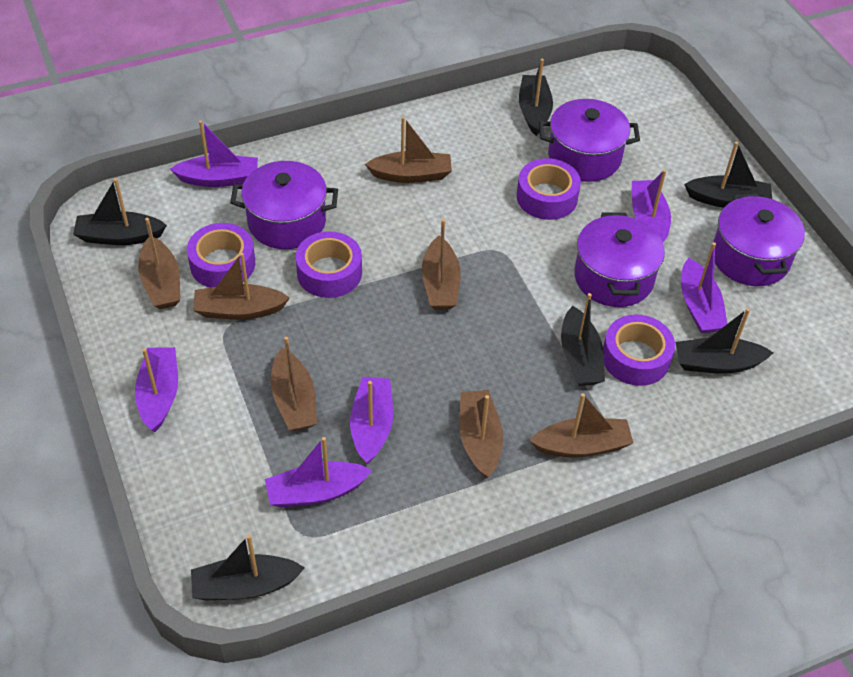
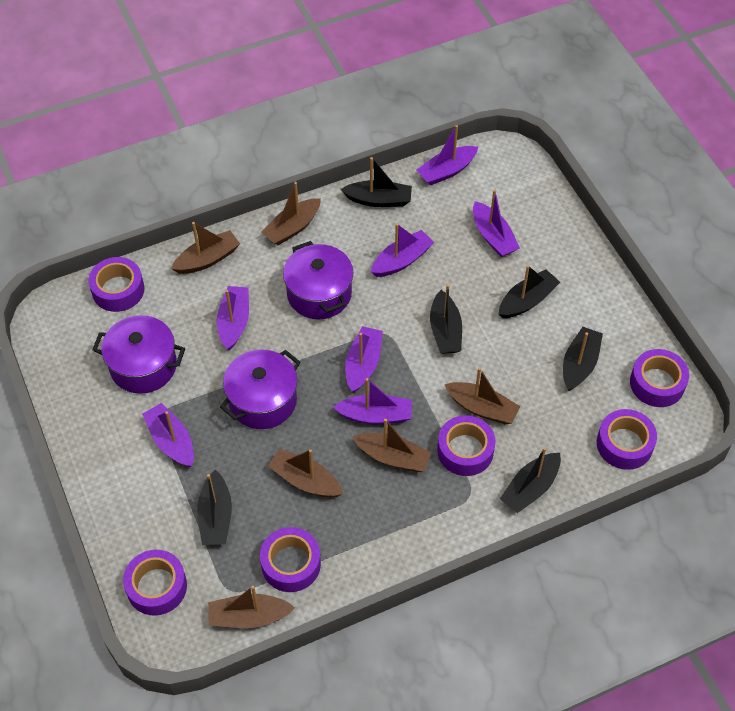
brown boat: 7 -> 6
purple boat: 6 -> 7
purple pot: 4 -> 3
purple tape: 4 -> 6

